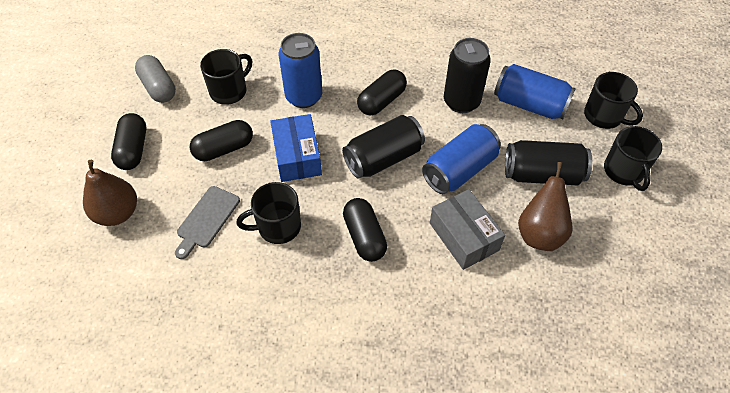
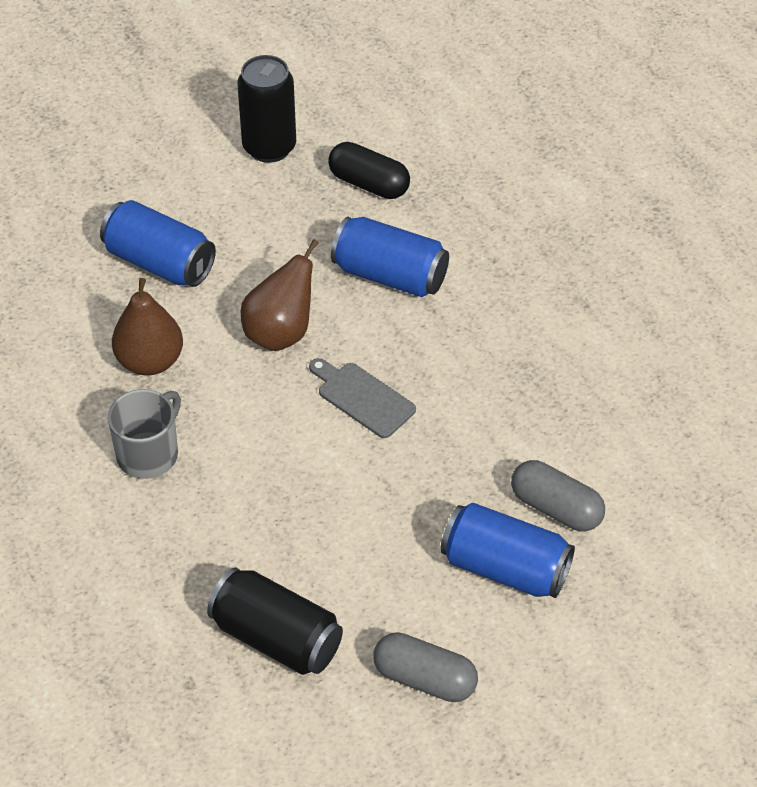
black can: 3 -> 2
black capsule: 4 -> 1
black mug: 4 -> 0
blue box: 1 -> 0
grey box: 1 -> 0
grey capsule: 1 -> 2
grey mug: 0 -> 1

